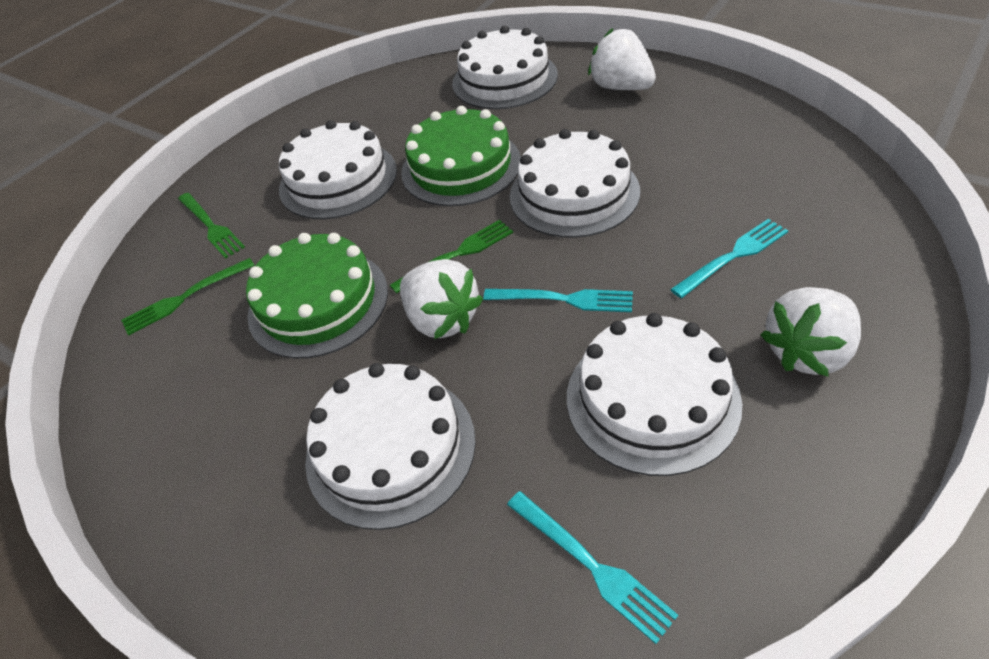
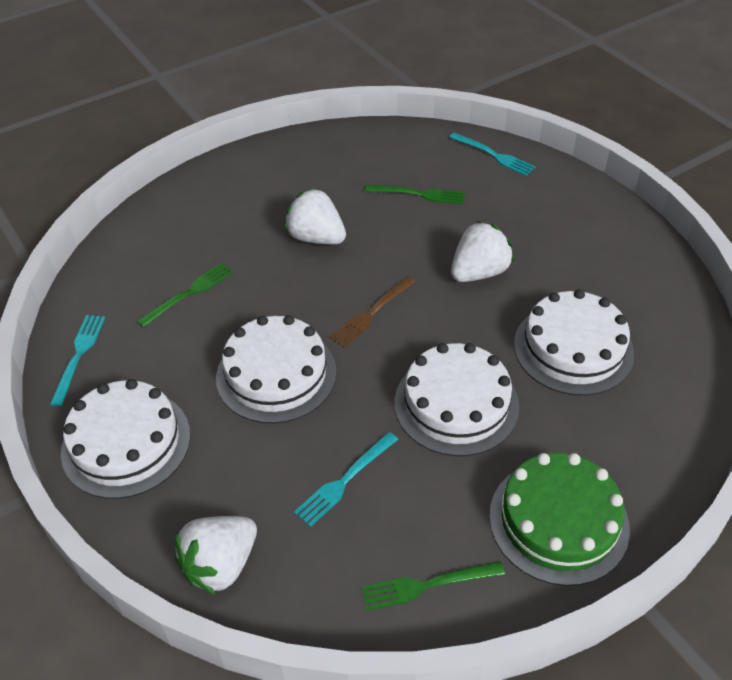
brown fork: 0 -> 1
green cake: 2 -> 1
white cake: 5 -> 4

